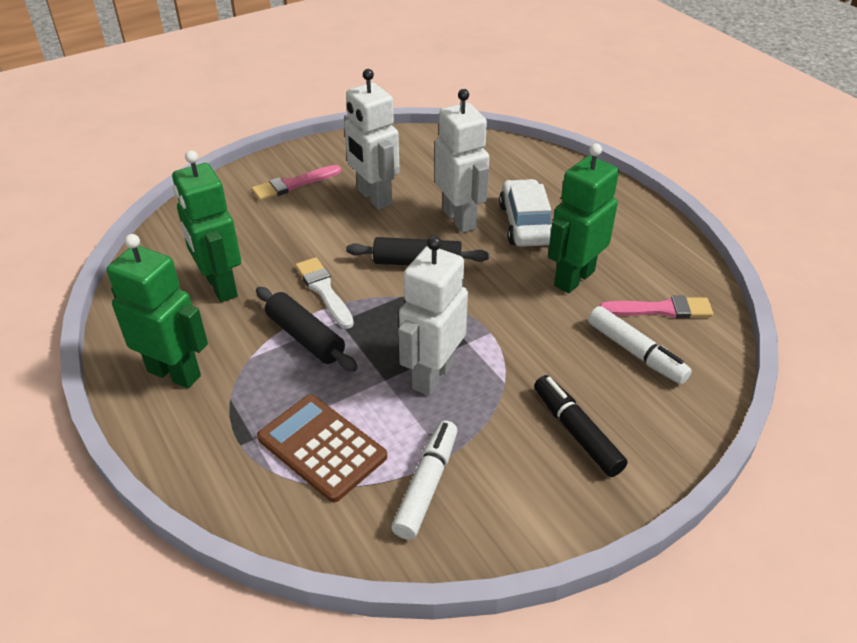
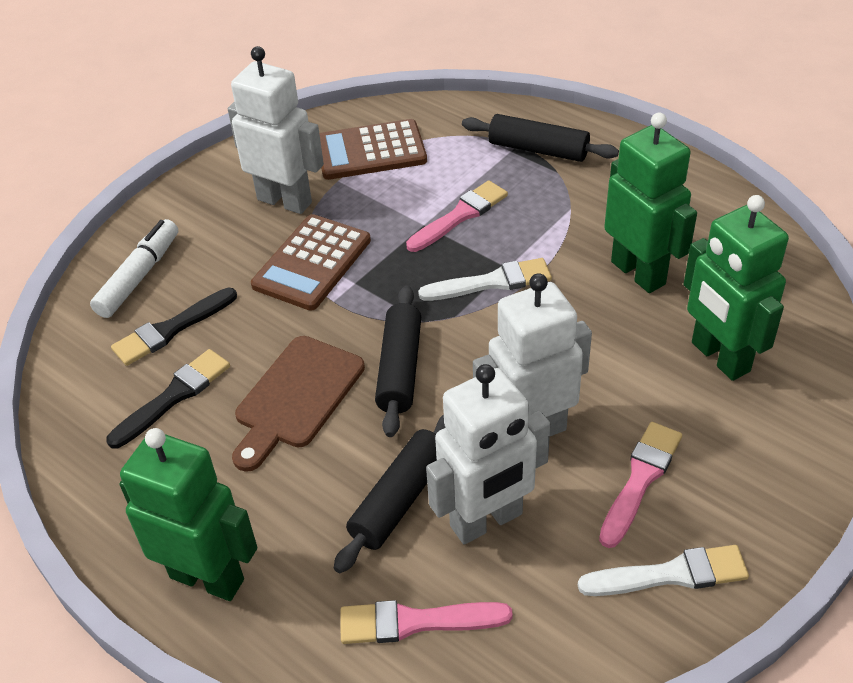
black brush: 0 -> 2
black marker: 1 -> 0
black rolling pin: 2 -> 3
brown calculator: 1 -> 2
brown cutting board: 0 -> 1
pink brush: 2 -> 3
white brush: 1 -> 2
white car: 1 -> 0
white marker: 2 -> 1

